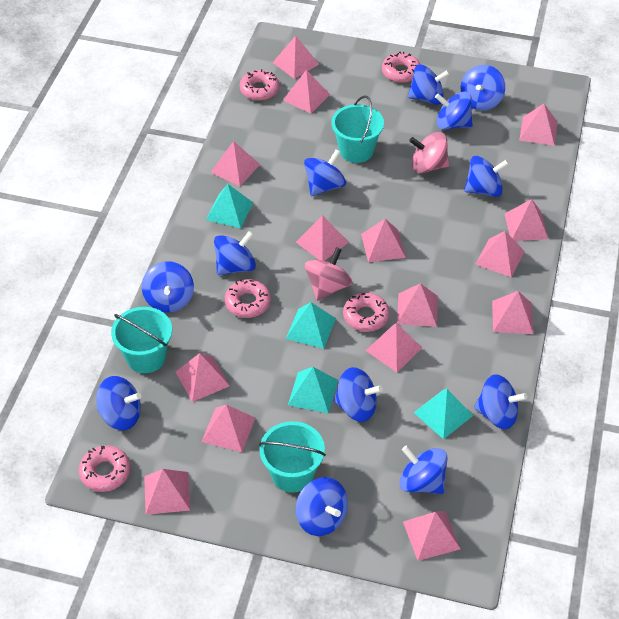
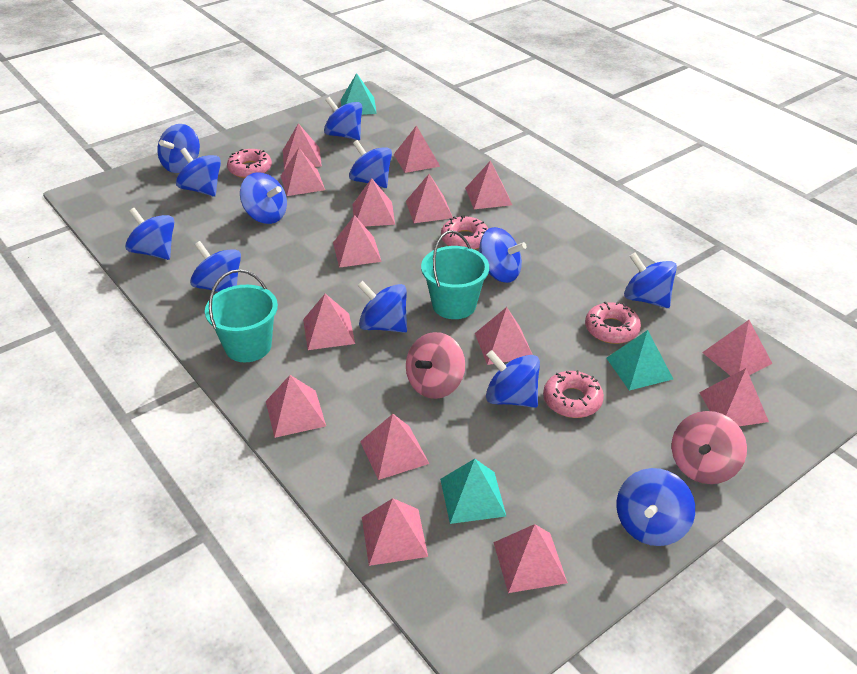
pink donut: 5 -> 4
turquoise bucket: 3 -> 2
turquoise pyramid: 4 -> 3

